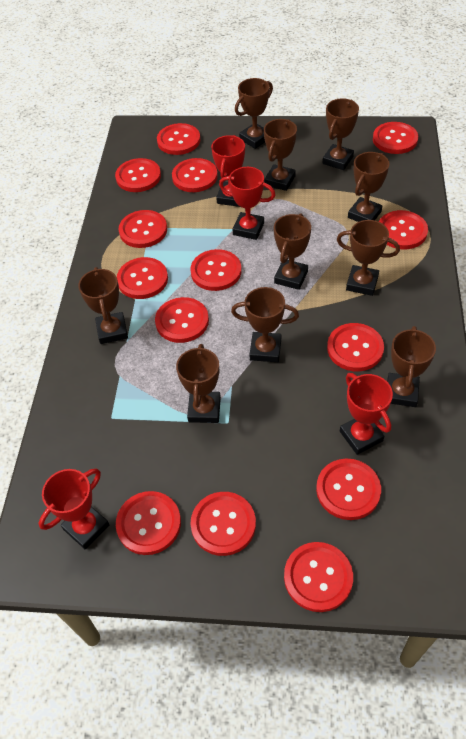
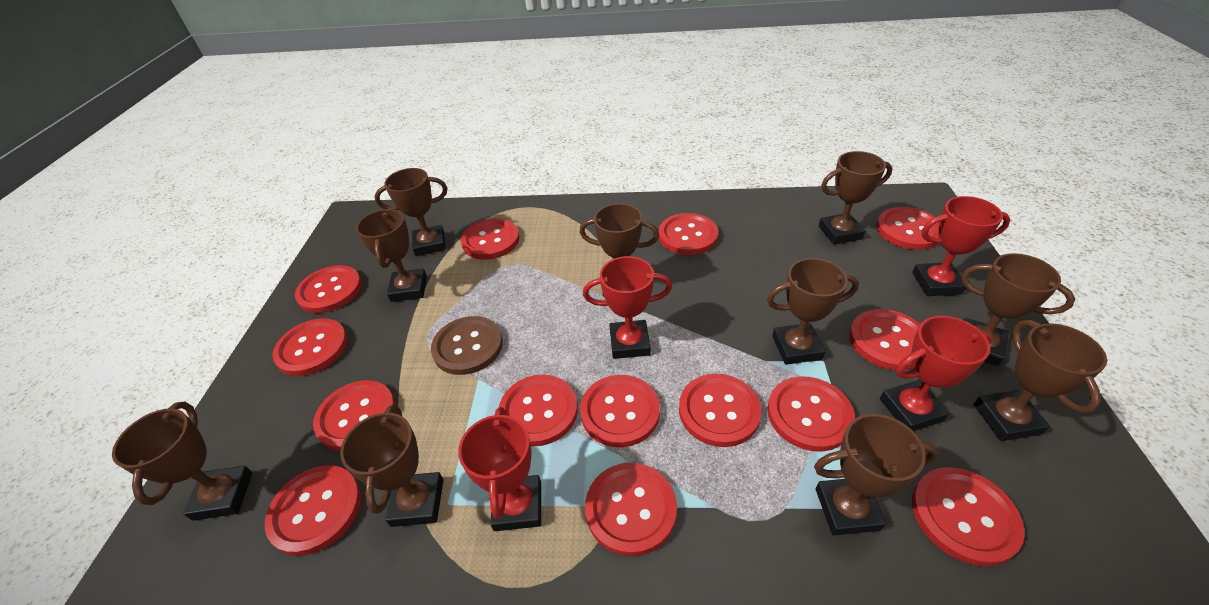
brown button: 0 -> 1

